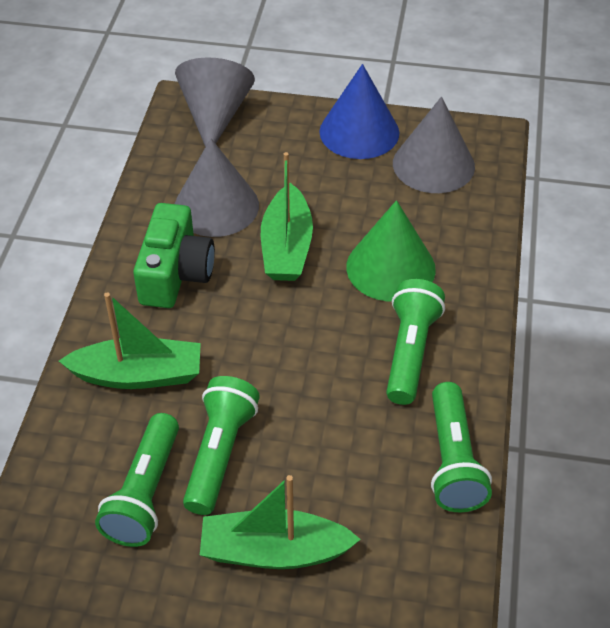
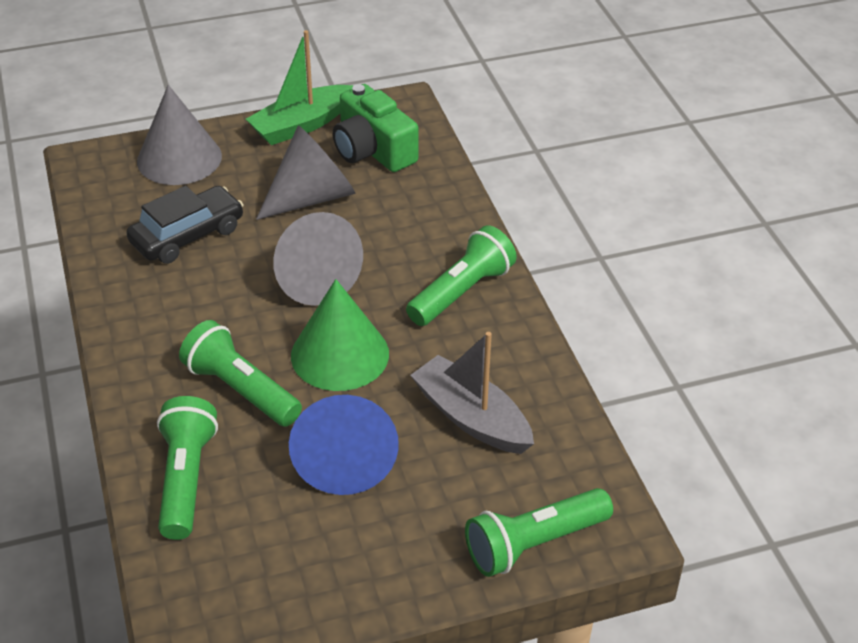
black car: 0 -> 1
green boat: 3 -> 1
grey boat: 0 -> 1

